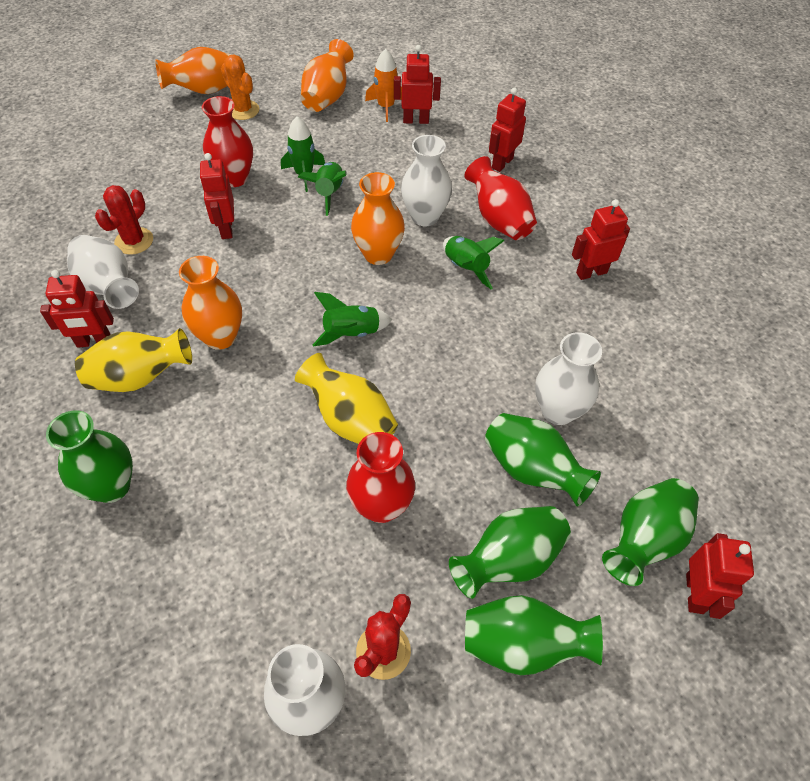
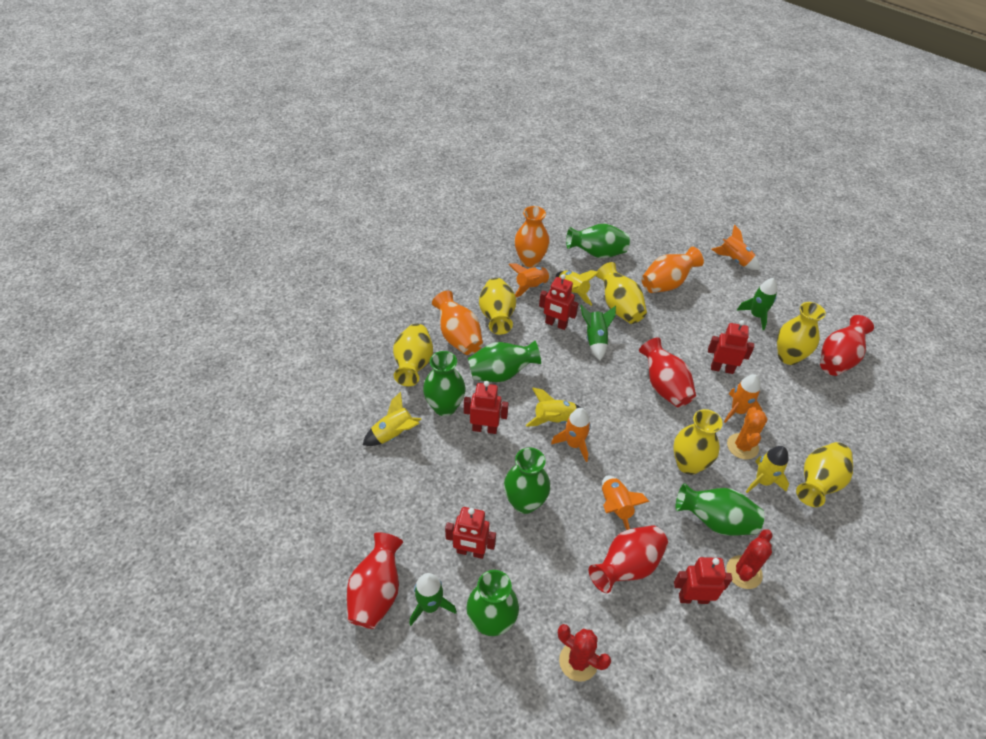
green rocket: 4 -> 3
green vase: 5 -> 6
orange rocket: 1 -> 5
orange vase: 4 -> 3
red robot: 6 -> 5
red vase: 3 -> 4
white vase: 4 -> 0
yellow rocket: 0 -> 4
yellow vase: 2 -> 6

